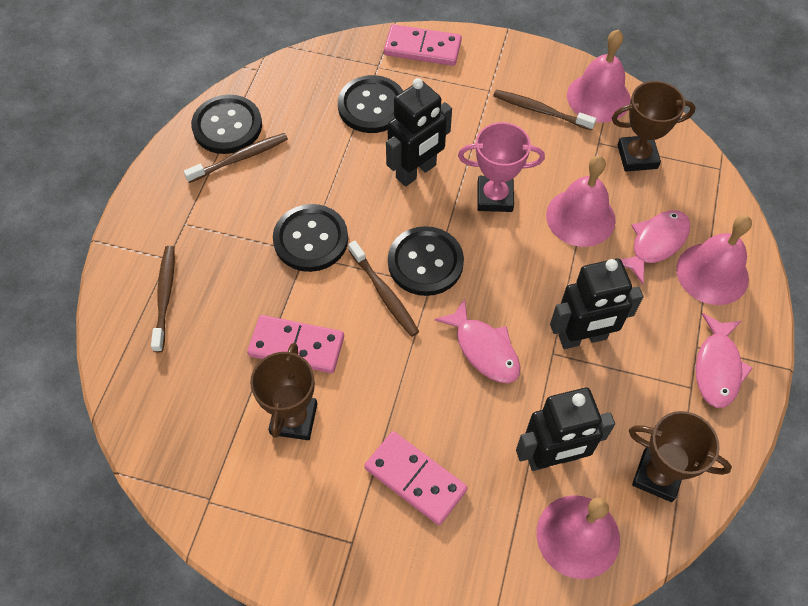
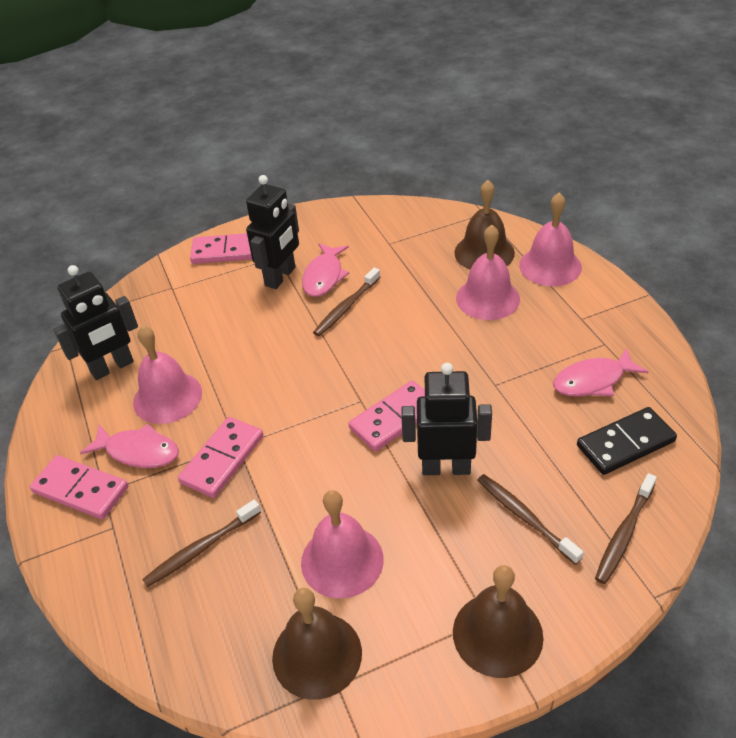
black button: 4 -> 0
black domino: 0 -> 1
brown bell: 0 -> 3
brown trophy: 3 -> 0
pink domino: 3 -> 4
pink trophy: 1 -> 0

